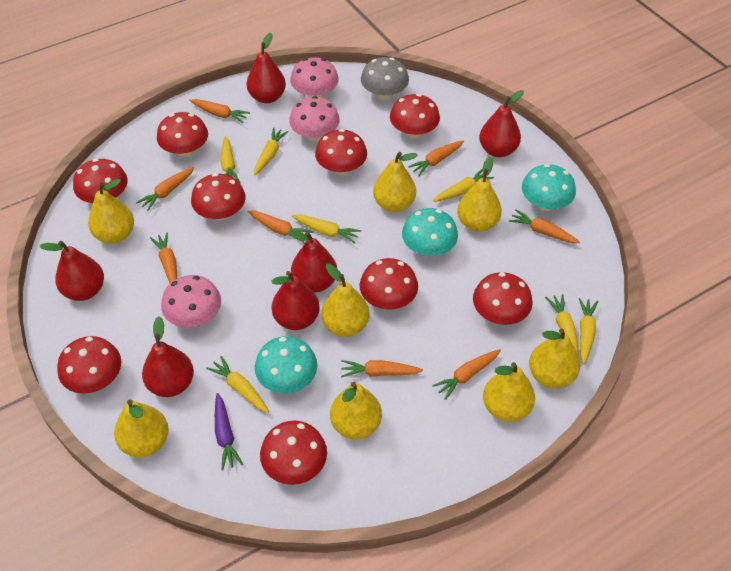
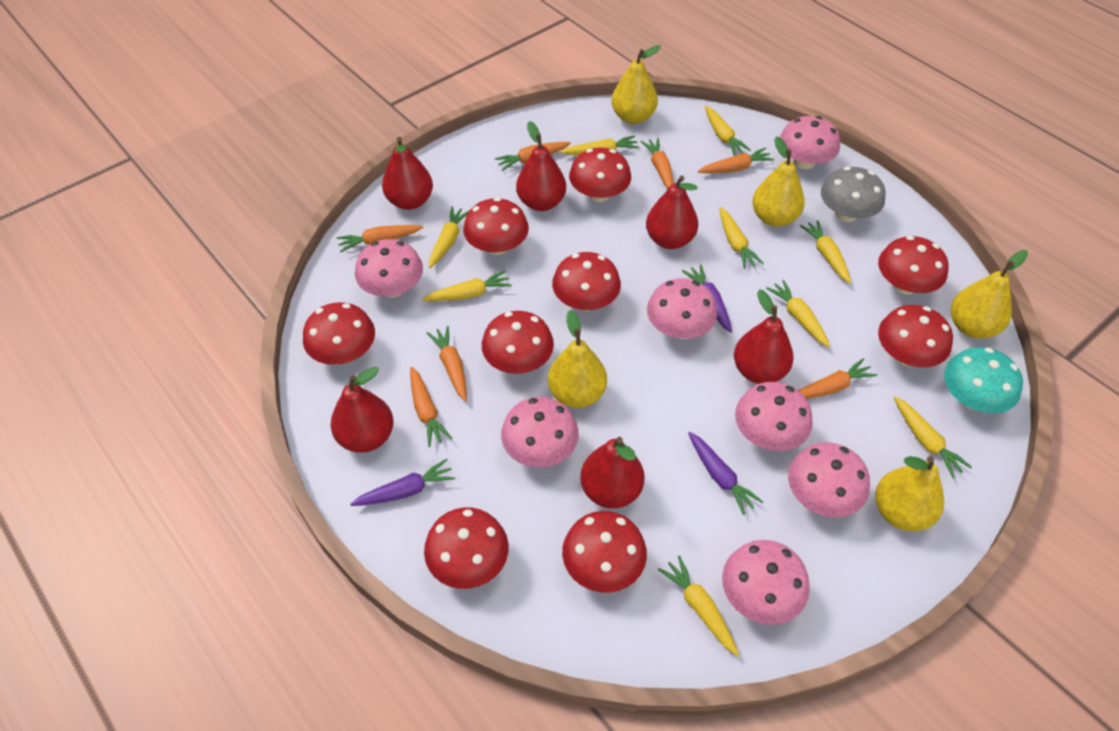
orange carrot: 8 -> 7
pink mushroom: 3 -> 7
purple carrot: 1 -> 3
turquoise mushroom: 3 -> 1
yellow carrot: 7 -> 9
yellow pear: 8 -> 5

